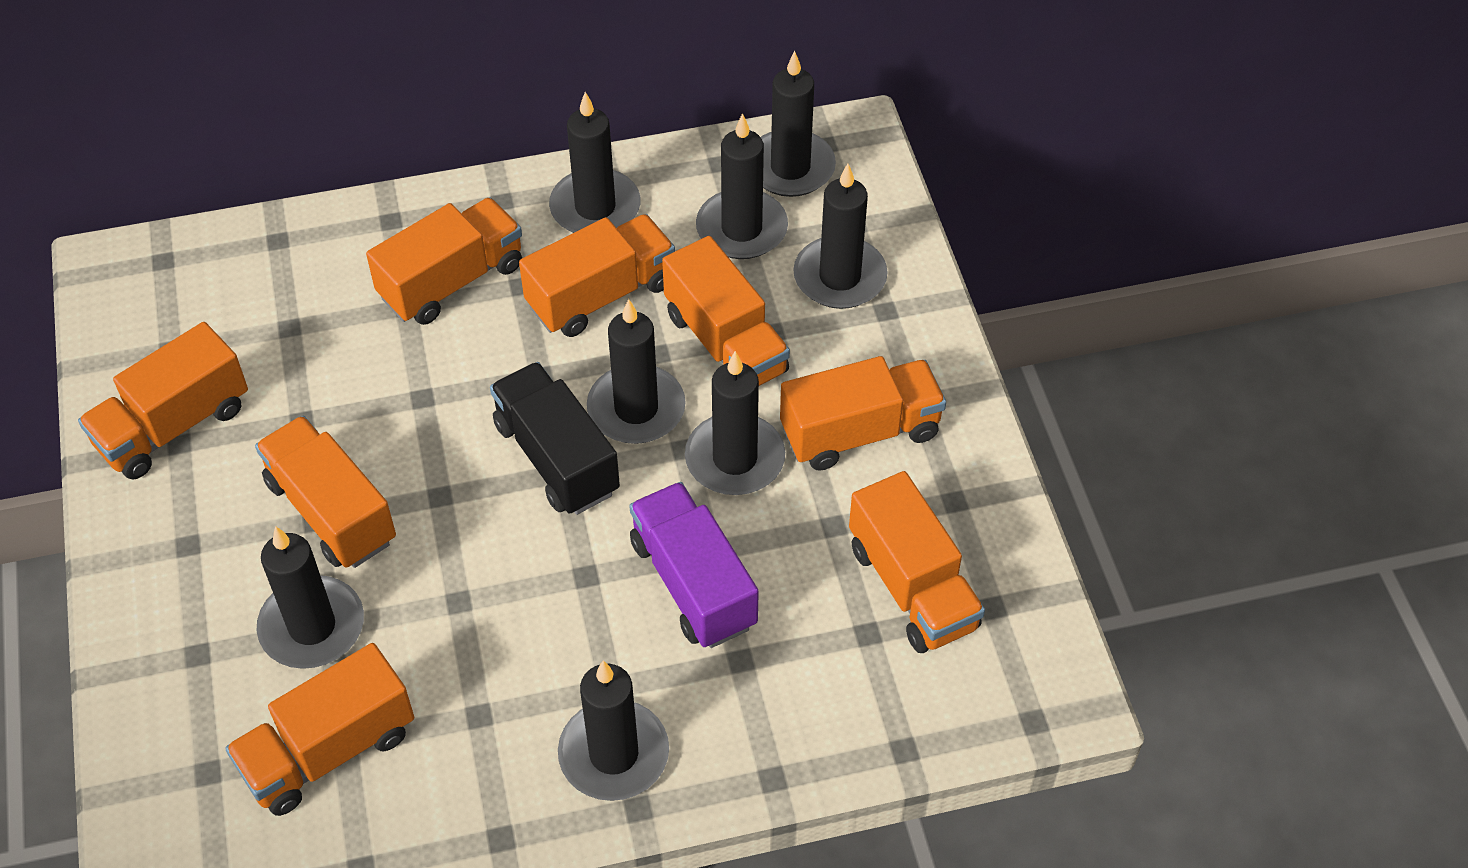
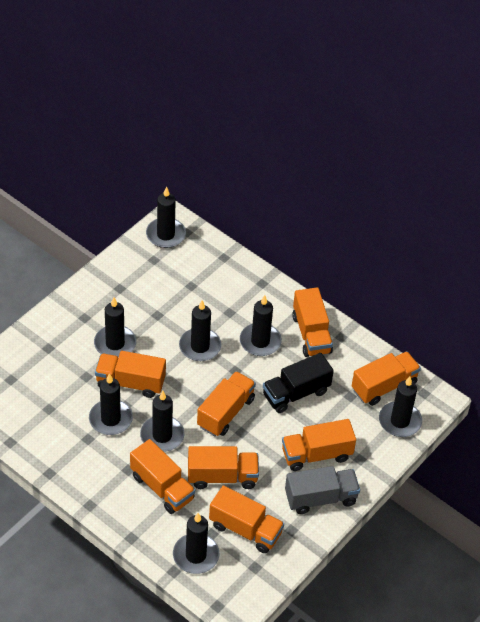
grey truck: 0 -> 1
purple truck: 1 -> 0

